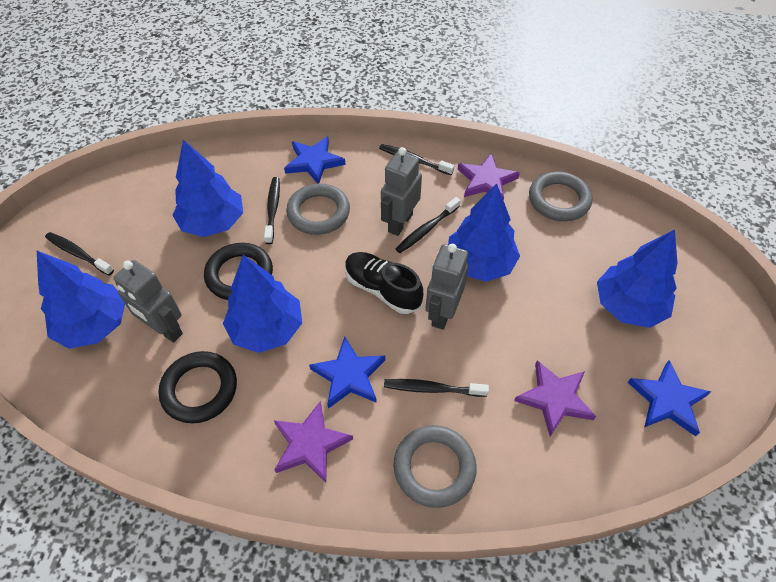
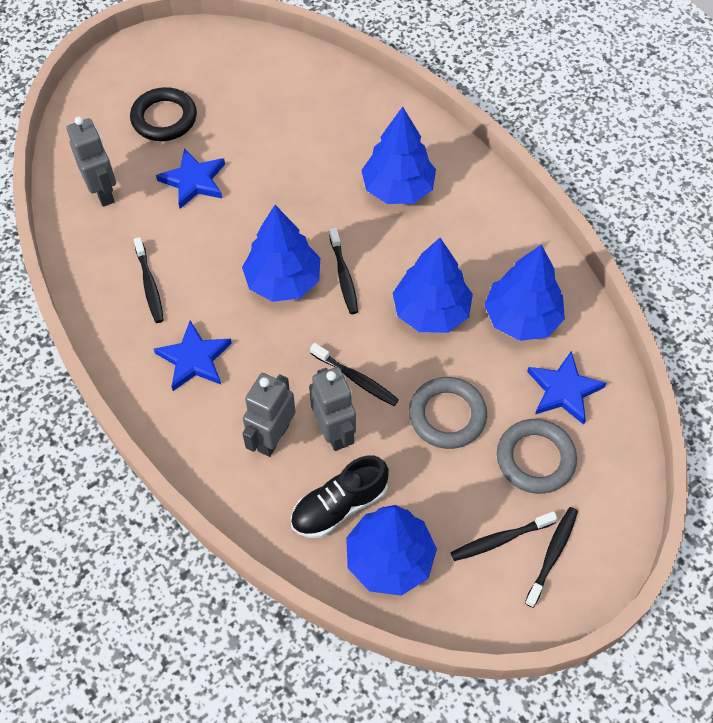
black ring: 2 -> 1
grey ring: 3 -> 2
purple star: 3 -> 0

